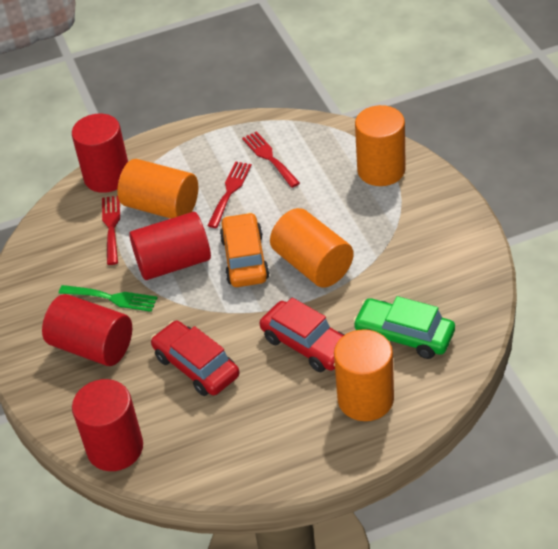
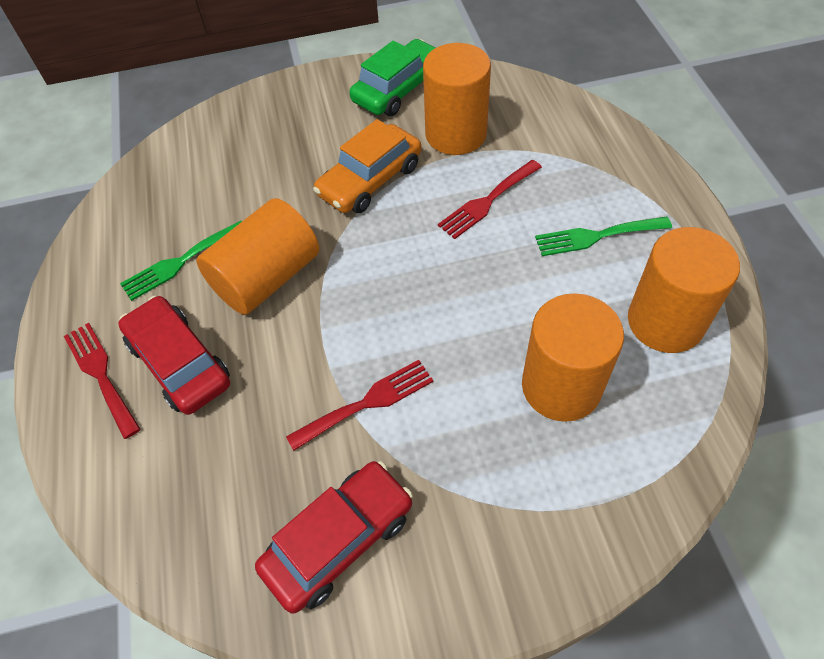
green fork: 1 -> 2
red cylinder: 4 -> 0

